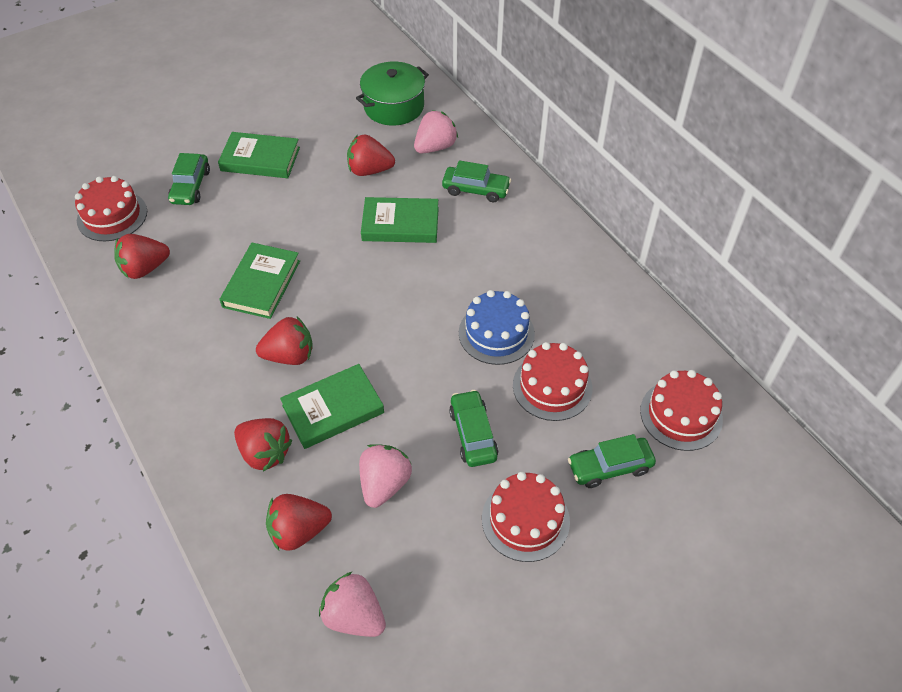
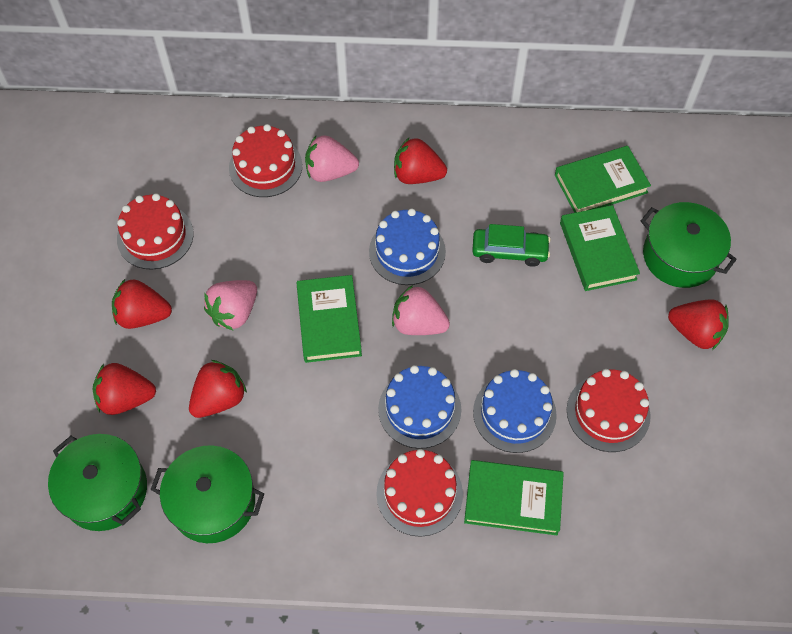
blue cake: 1 -> 3
green car: 4 -> 1
green pot: 1 -> 3

